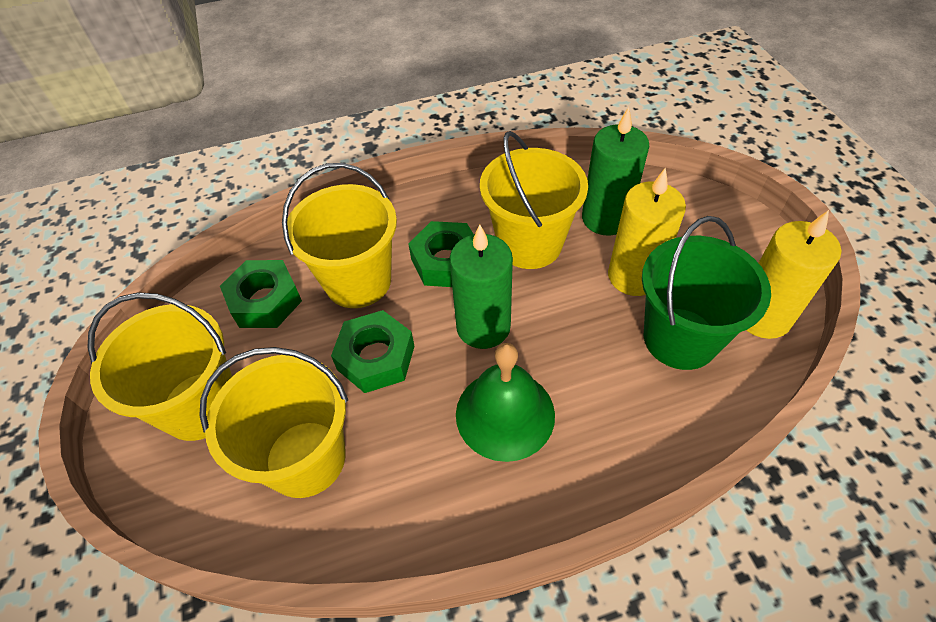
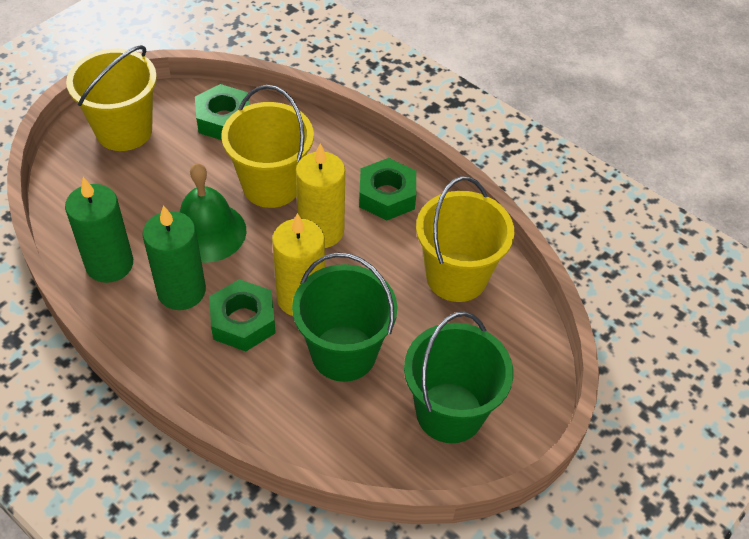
green bucket: 1 -> 2
yellow bucket: 4 -> 3

